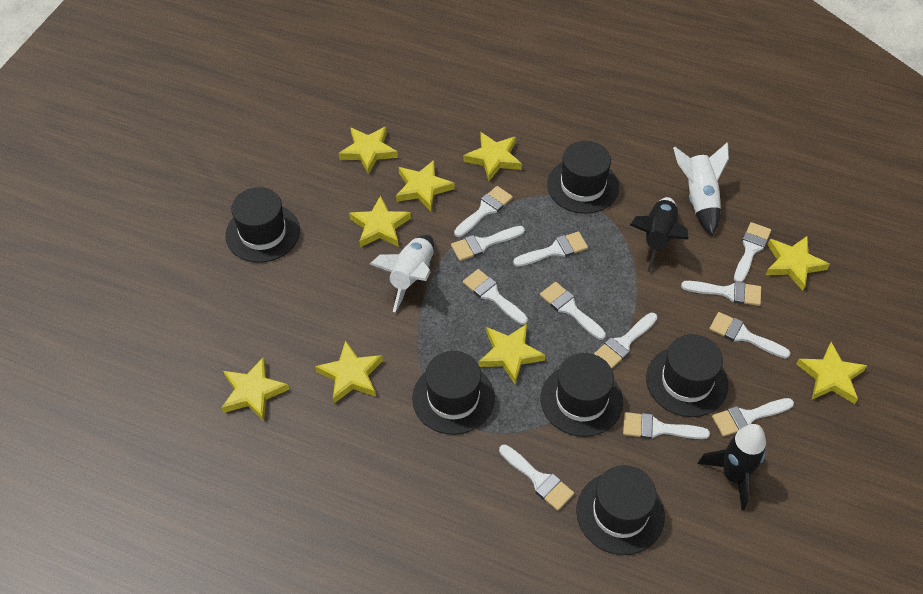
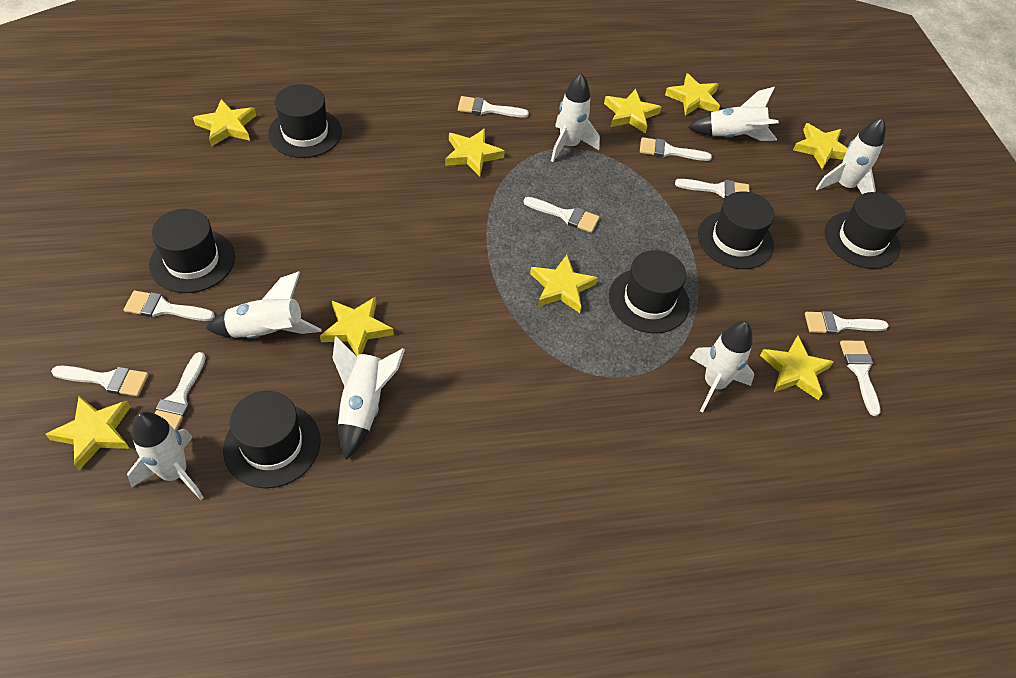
black rocket: 2 -> 0
white brush: 12 -> 9
white rocket: 2 -> 7

